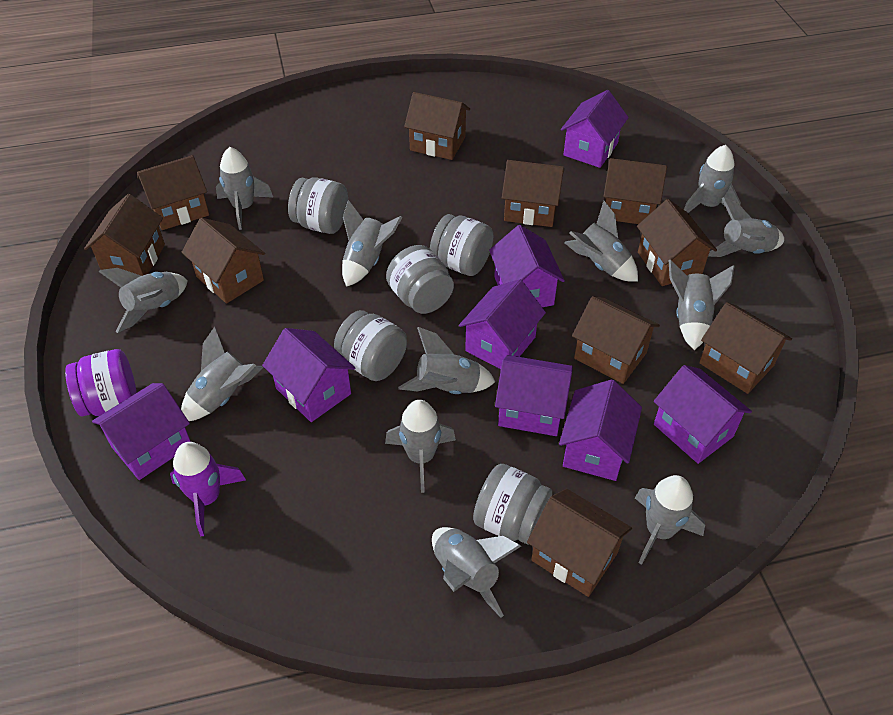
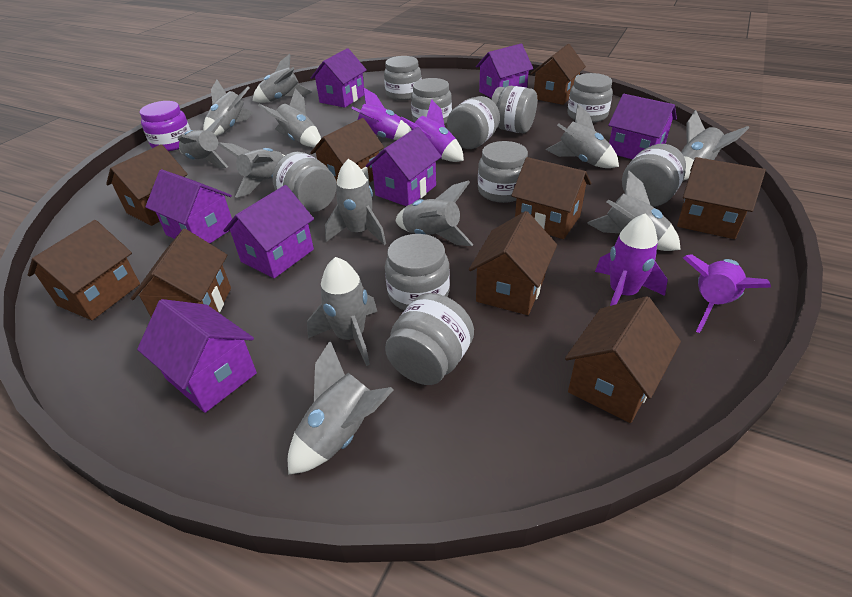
brown house: 10 -> 9
grey jar: 5 -> 10
purple house: 8 -> 7
purple rocket: 1 -> 4

